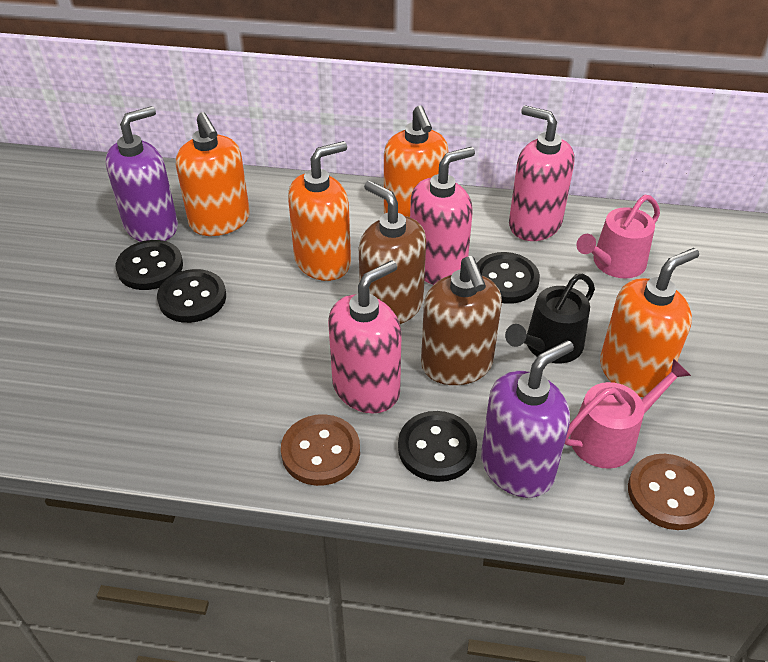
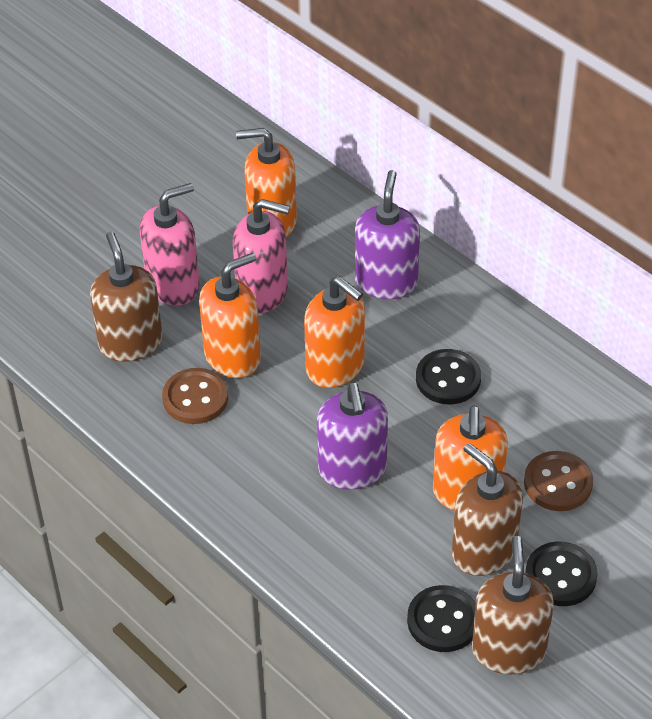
black button: 4 -> 3
black watering can: 1 -> 0
brown soap dispenser: 2 -> 3
pink soap dispenser: 3 -> 2
pink watering can: 2 -> 0

